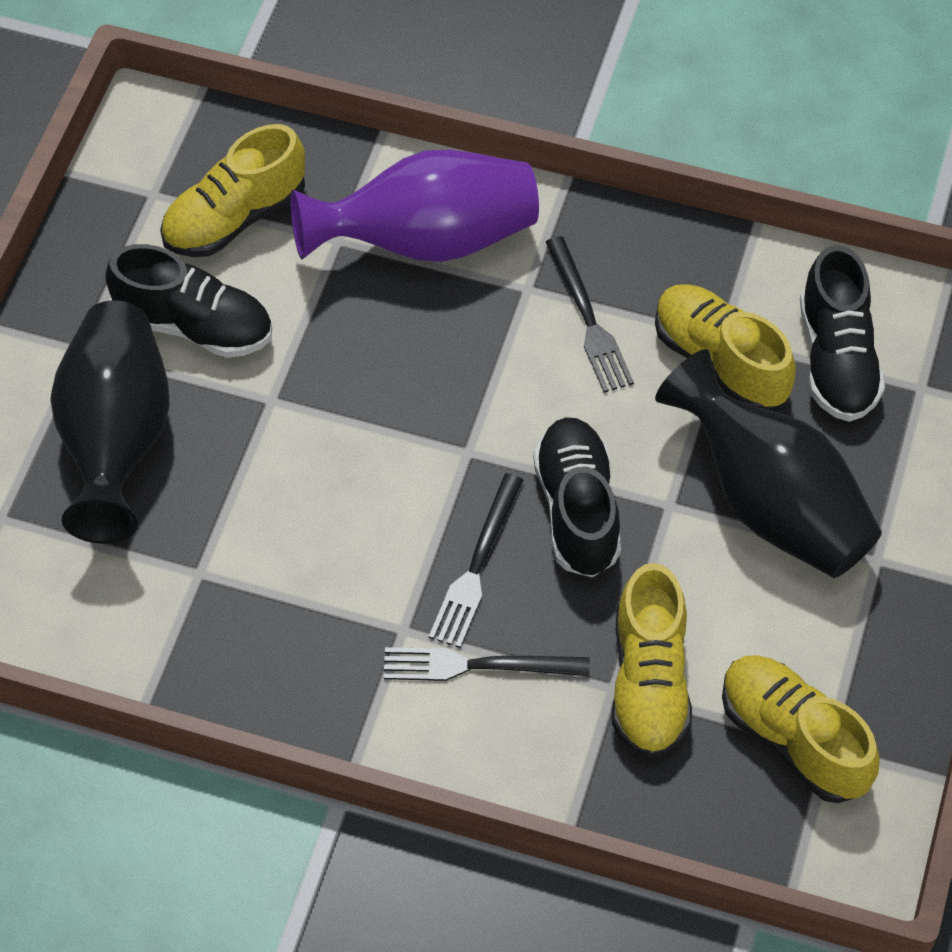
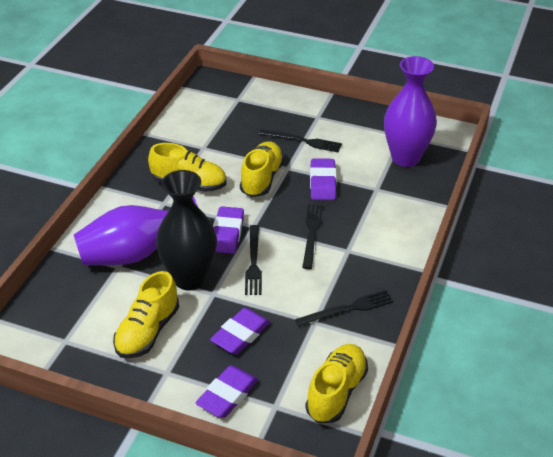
black fork: 3 -> 4
black shoe: 3 -> 0
black vase: 2 -> 1
purple eraser: 0 -> 4
purple vase: 1 -> 2

